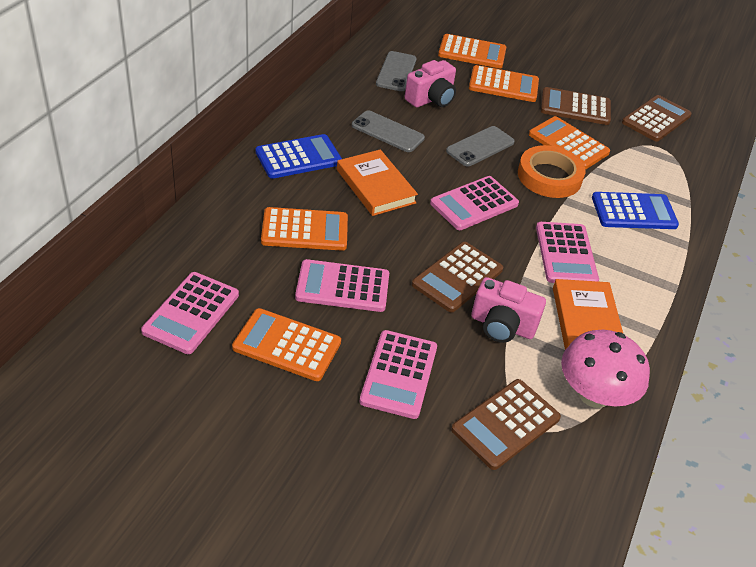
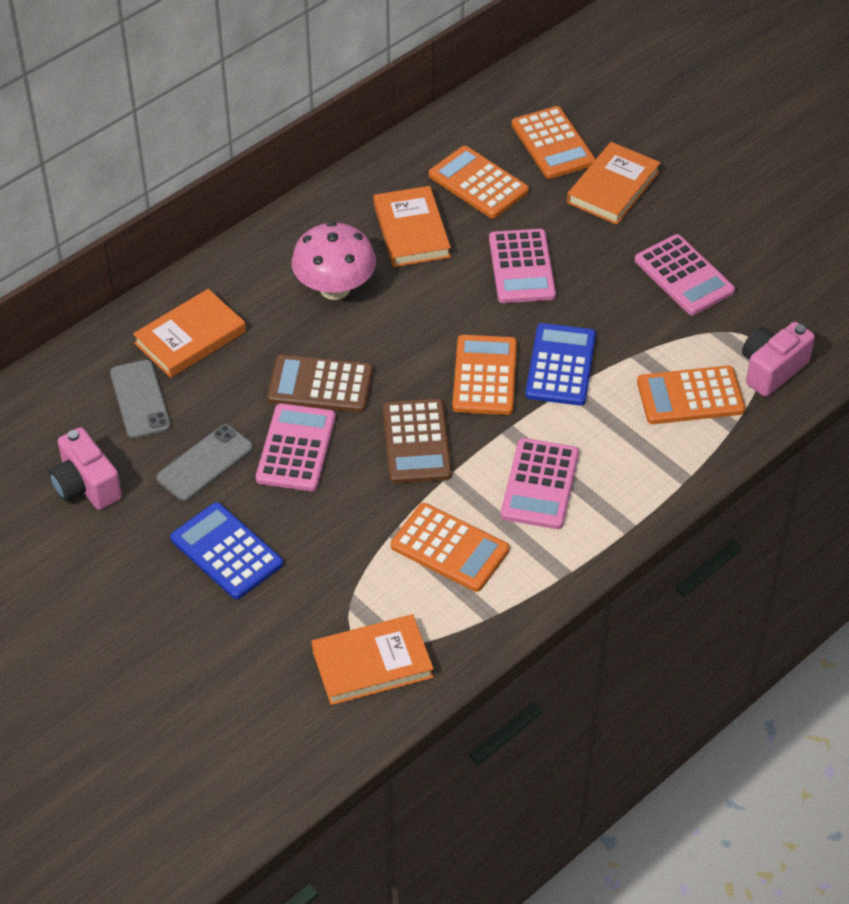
brown calculator: 4 -> 2
grey phone: 3 -> 2
orange book: 2 -> 4
orange tape: 1 -> 0
pink calculator: 5 -> 4

